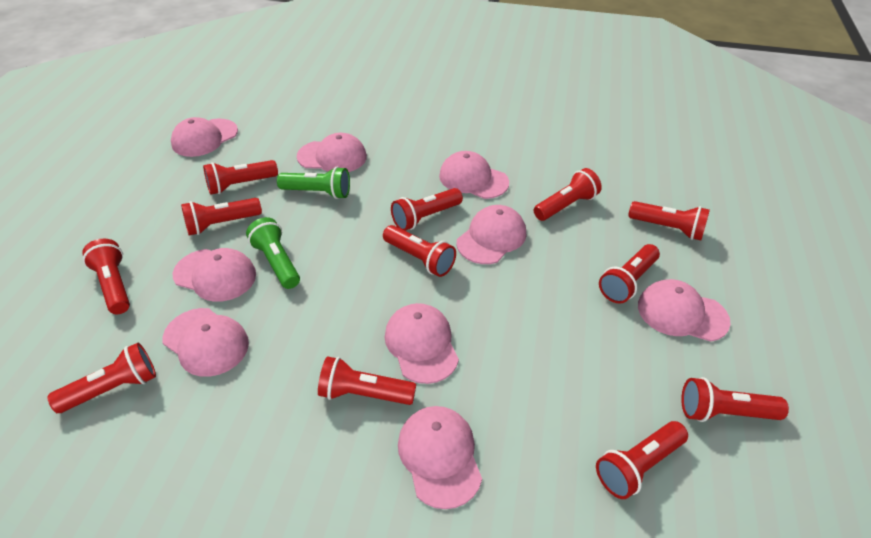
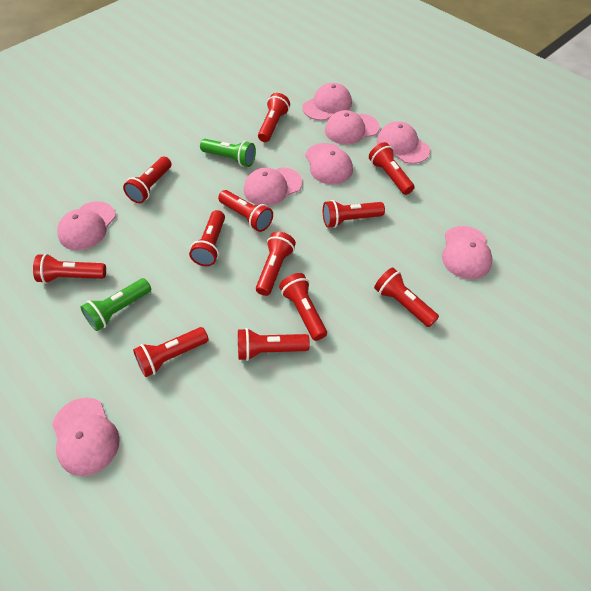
pink cap: 9 -> 8

